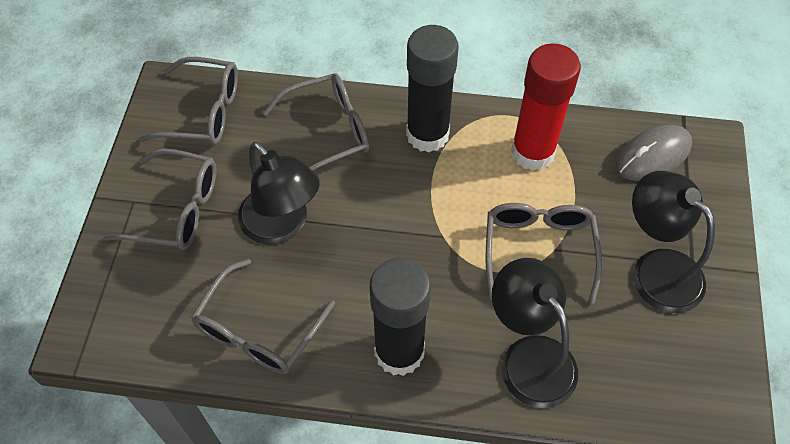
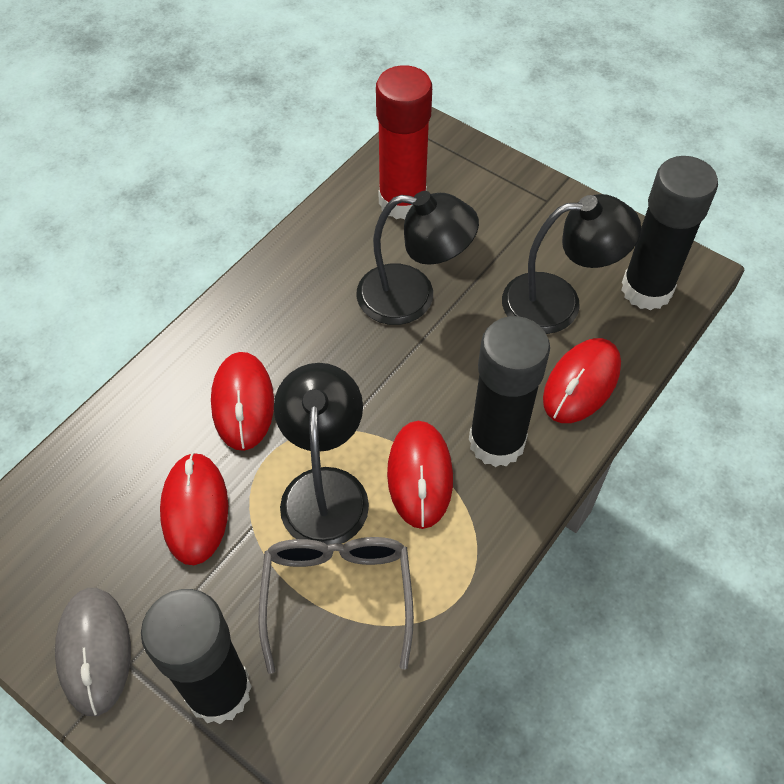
black glue stick: 2 -> 3
grey glasses: 5 -> 1
red mouse: 0 -> 4

